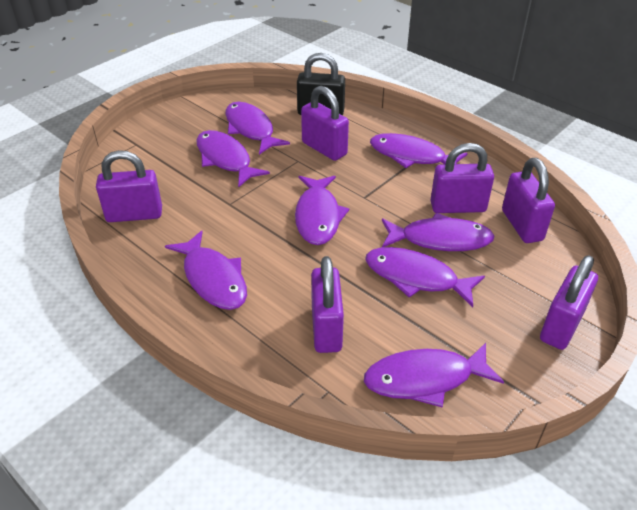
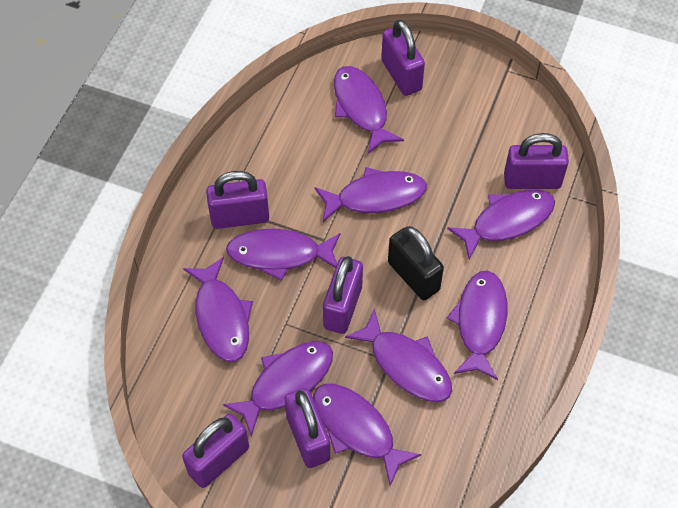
purple fish: 8 -> 9

